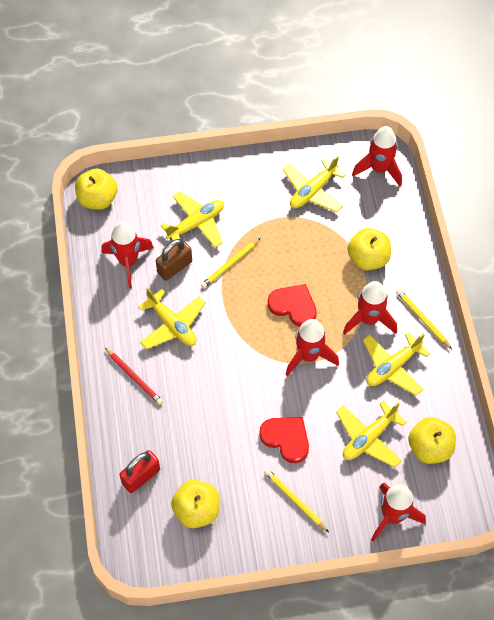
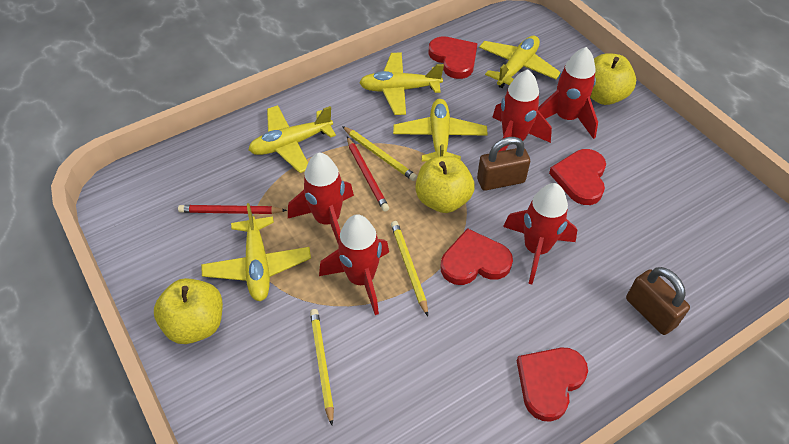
brown padlock: 1 -> 2
red heart: 2 -> 4
red padlock: 1 -> 0
red pencil: 1 -> 2
yellow apple: 4 -> 3

